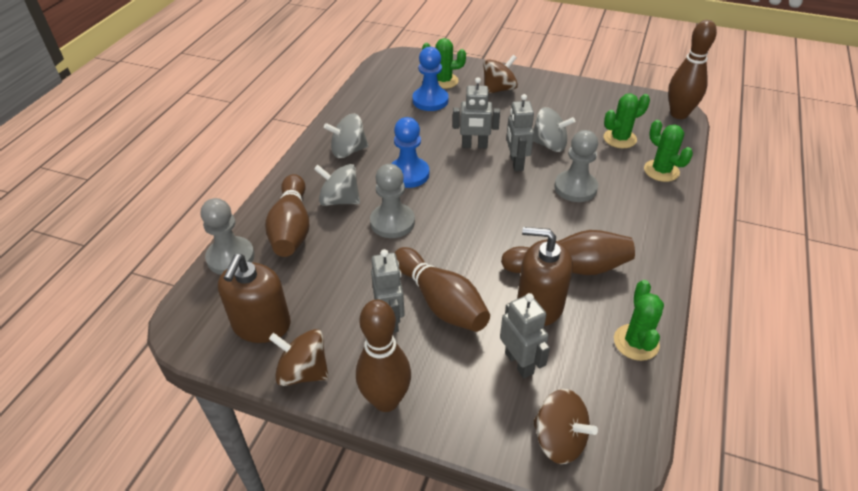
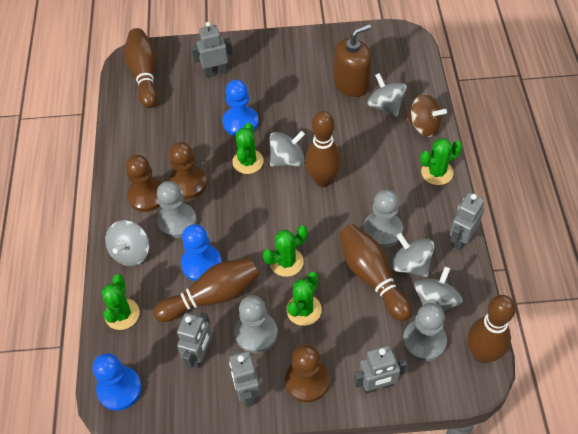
blue pawn: 2 -> 3
brown pawn: 0 -> 3
brown soap dispenser: 2 -> 1
brown spinning top: 3 -> 1
green cactus: 4 -> 5
grey pawn: 3 -> 4
grey robot: 4 -> 5
grey spinning top: 3 -> 5

